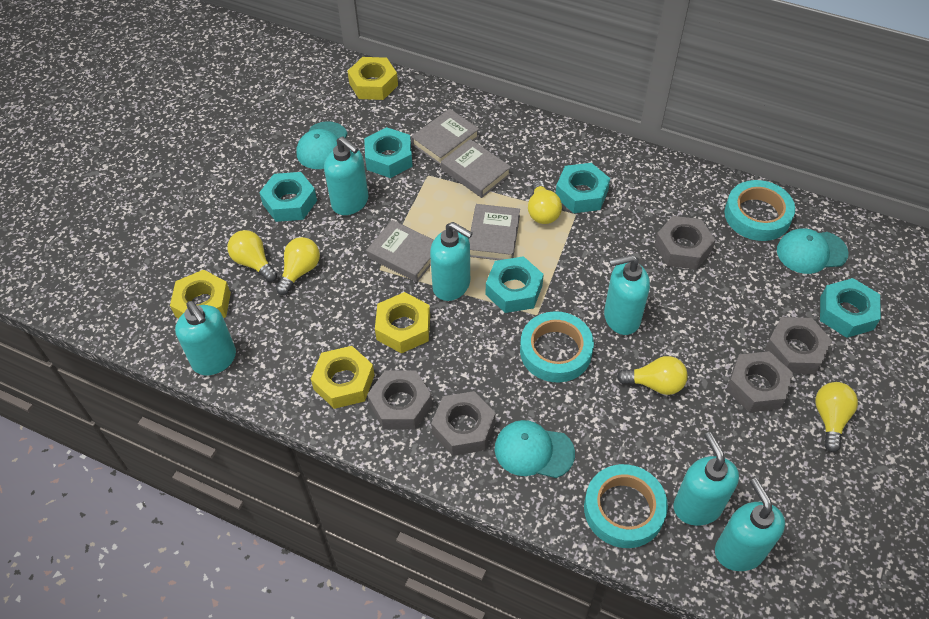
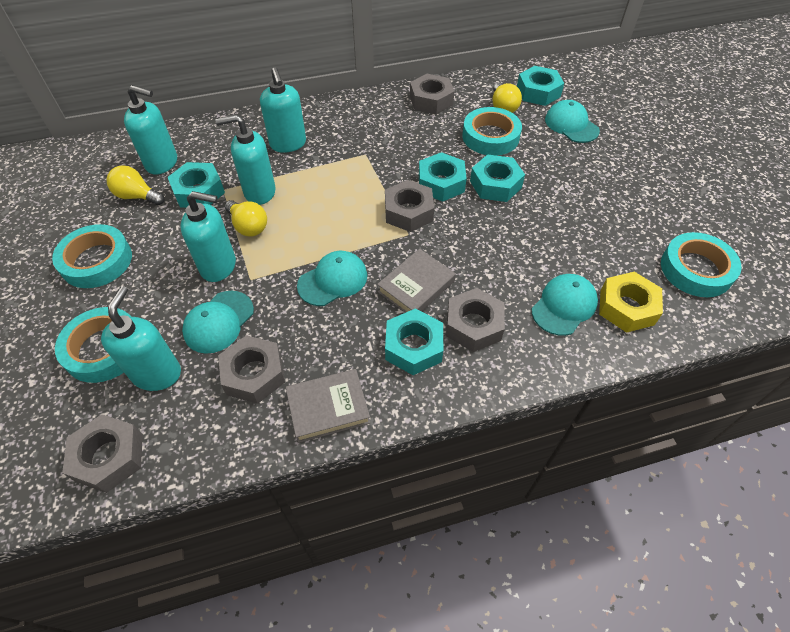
grey book: 4 -> 2
turquoise cap: 3 -> 4
turquoise soap dispenser: 6 -> 5
turquoise tape: 3 -> 4
yellow light bulb: 5 -> 3
yellow nut: 4 -> 1

